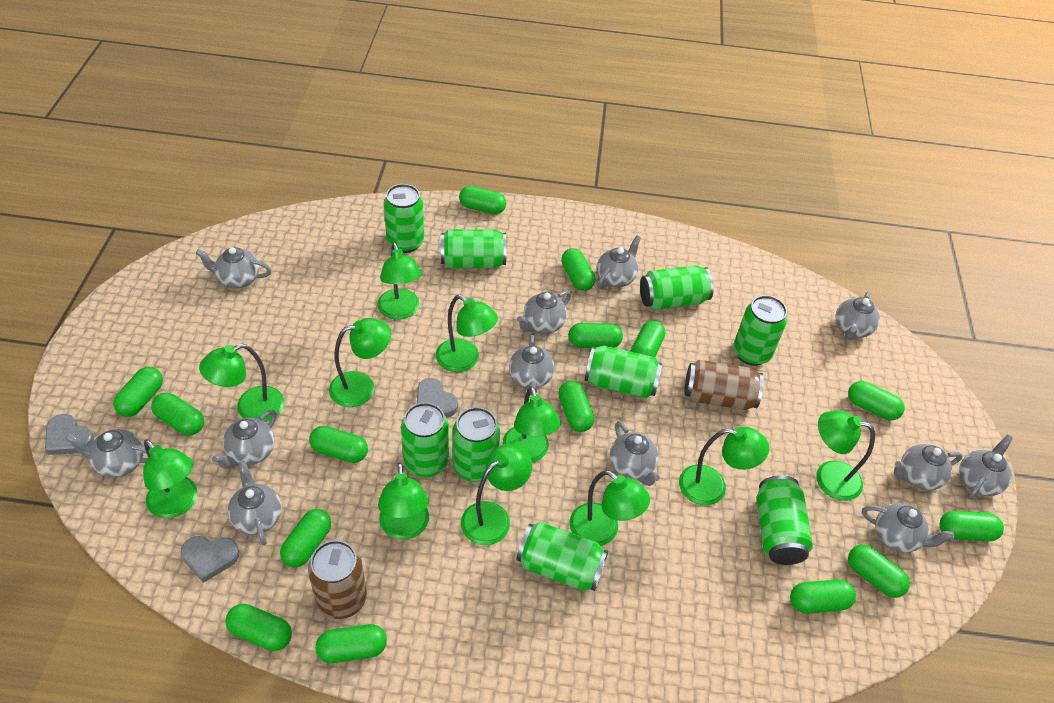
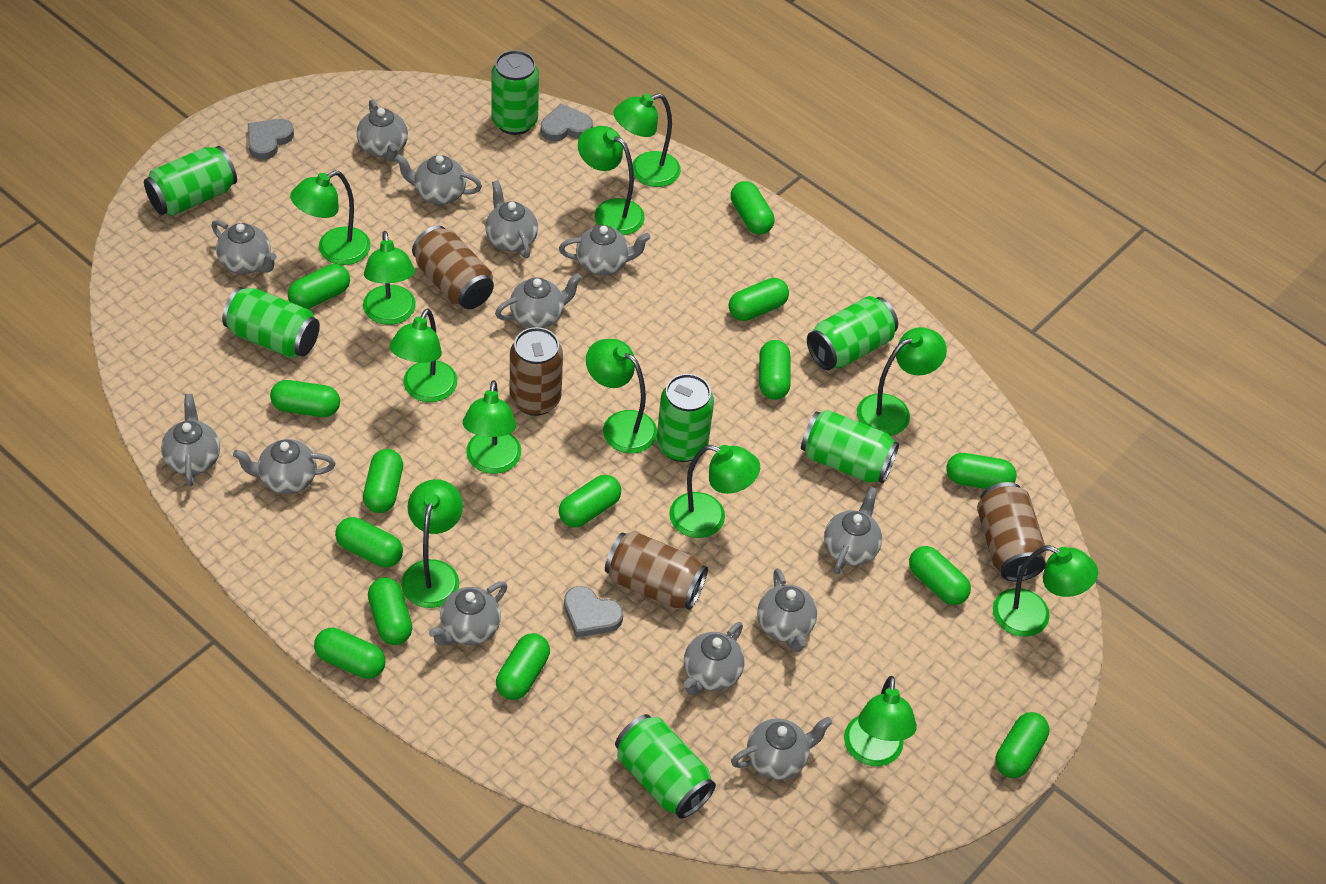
brown can: 2 -> 4
green can: 9 -> 7
green capsule: 15 -> 14
green lamp: 11 -> 12
grey teapot: 12 -> 13

